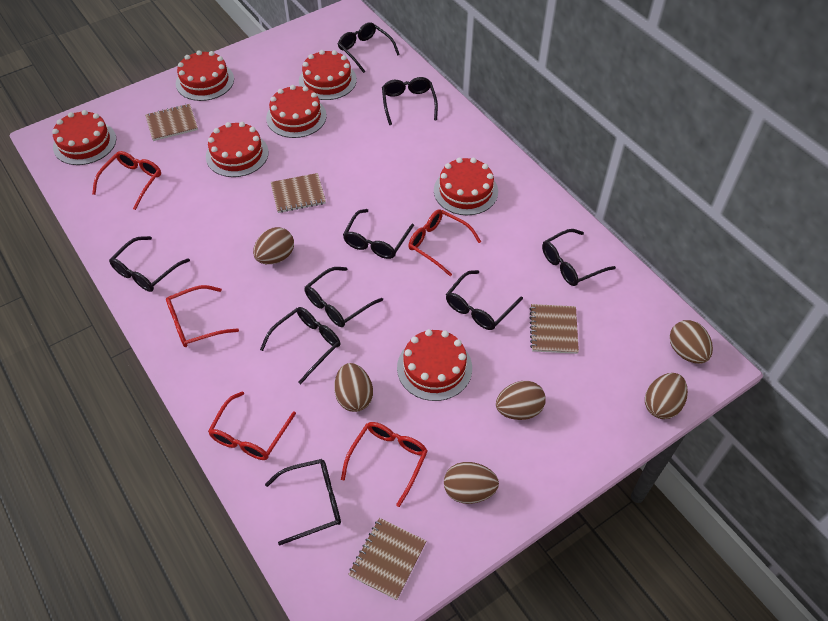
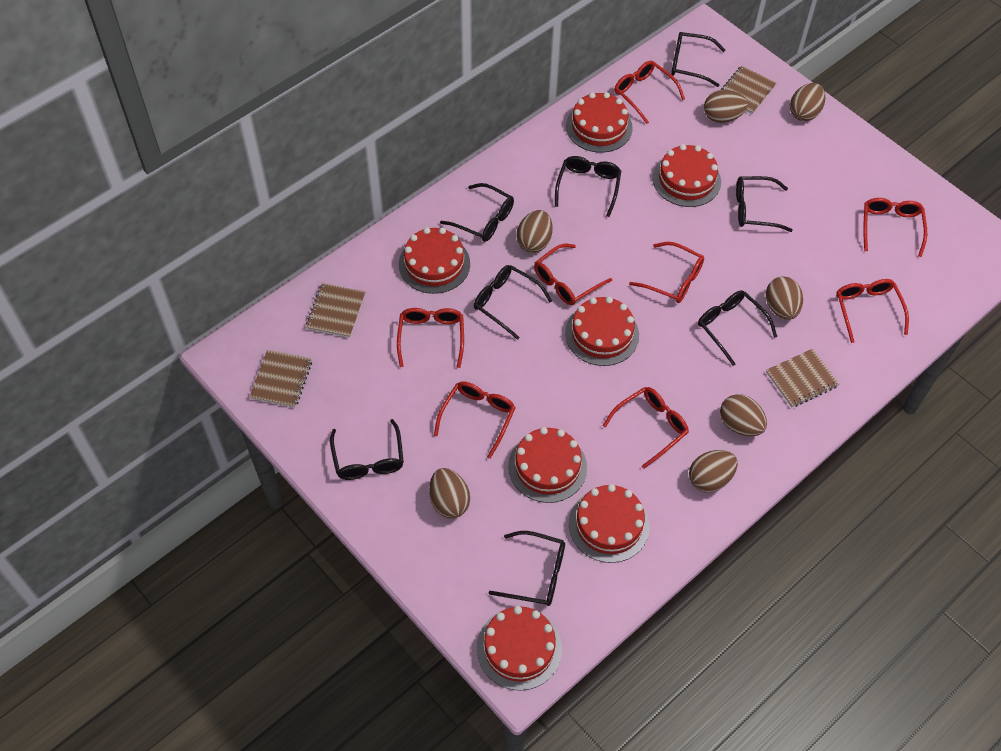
black glasses: 9 -> 8
brown egg: 6 -> 7
red glasses: 5 -> 8

